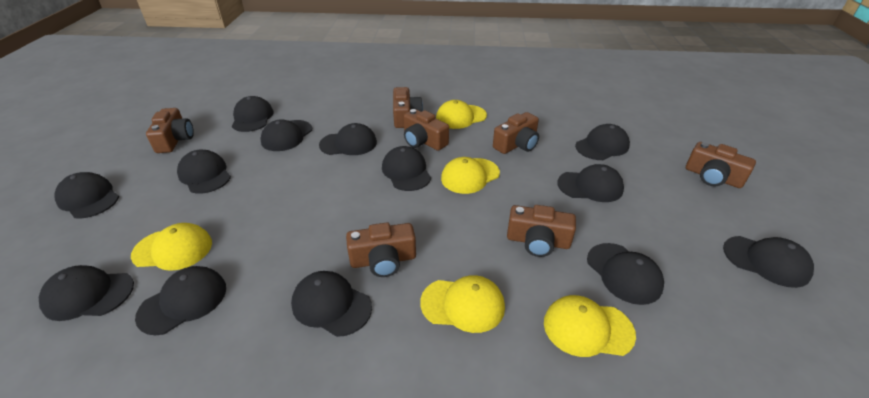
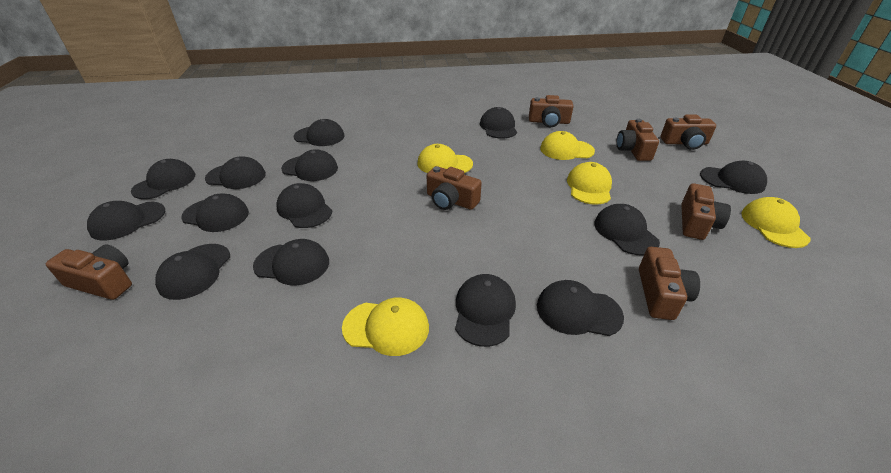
black cap: 13 -> 14

